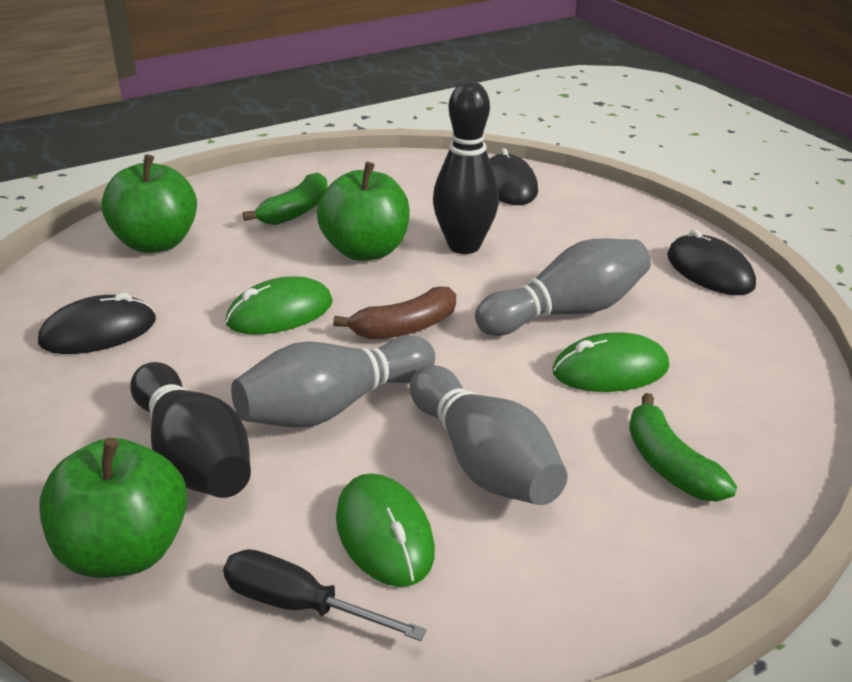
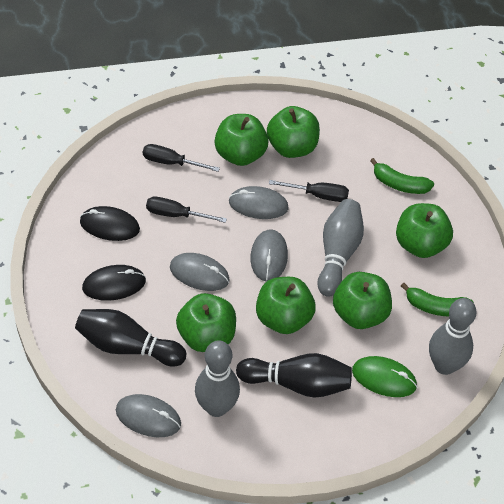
black mouse: 3 -> 2
black screwdriver: 1 -> 3
brown banana: 1 -> 0
green apple: 3 -> 6
green mouse: 3 -> 1
grey mouse: 0 -> 4

